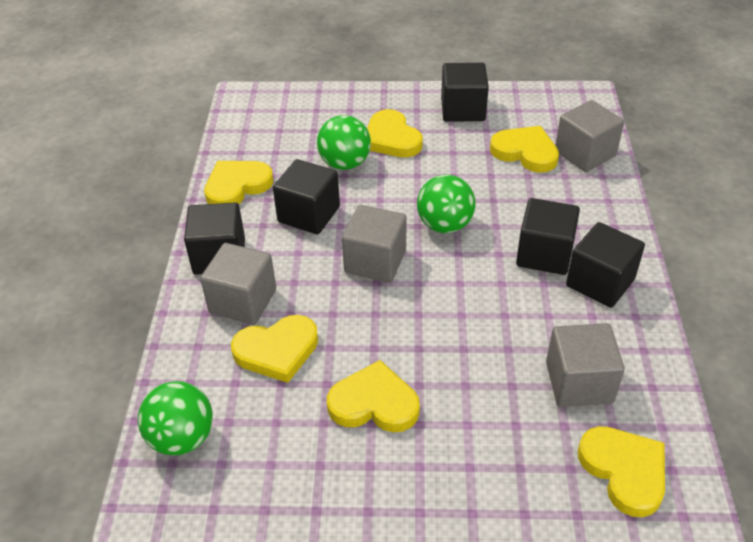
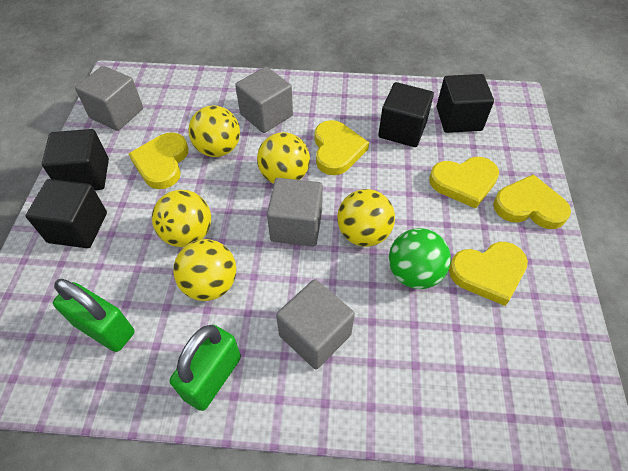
black cube: 5 -> 4
green ball: 3 -> 1
green padlock: 0 -> 2
yellow ball: 0 -> 5
yellow heart: 6 -> 5

